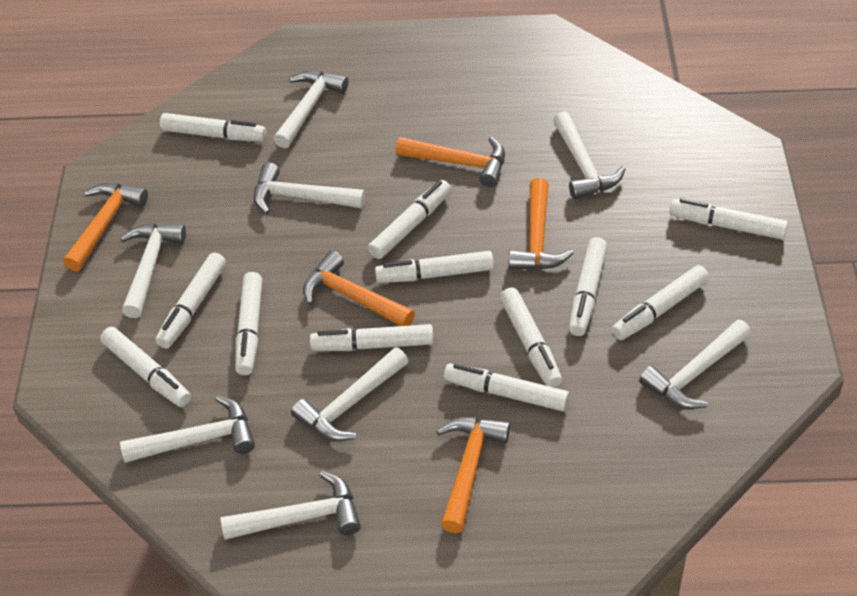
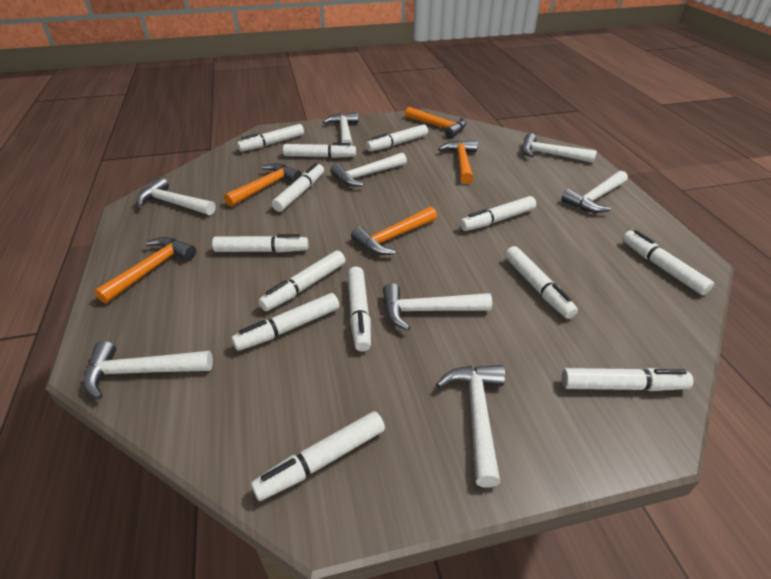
white marker: 12 -> 13

